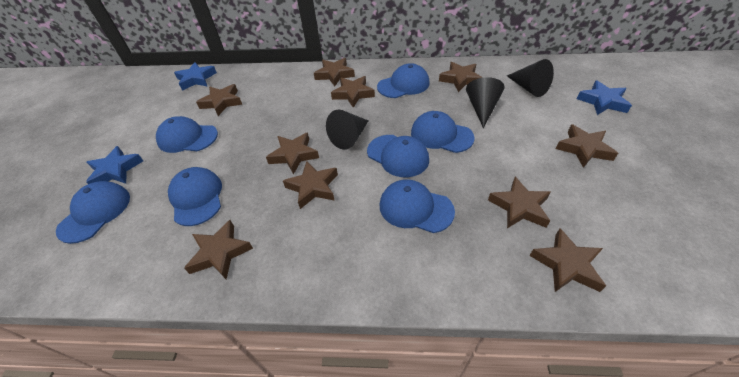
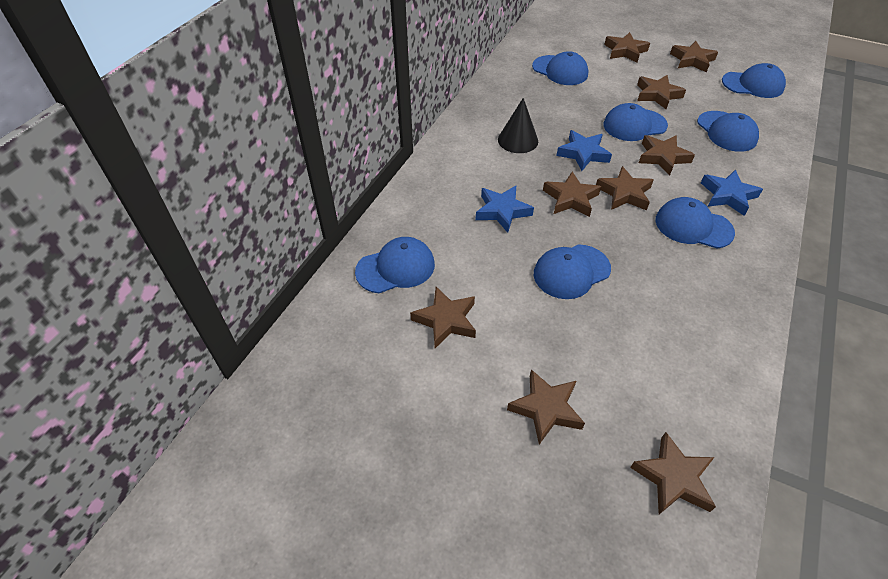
black cone: 3 -> 1
brown star: 10 -> 9

